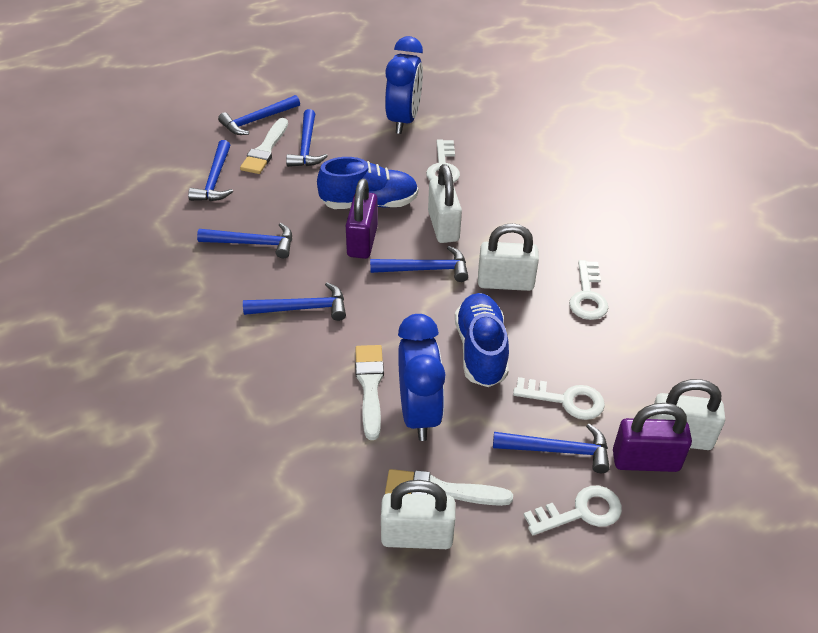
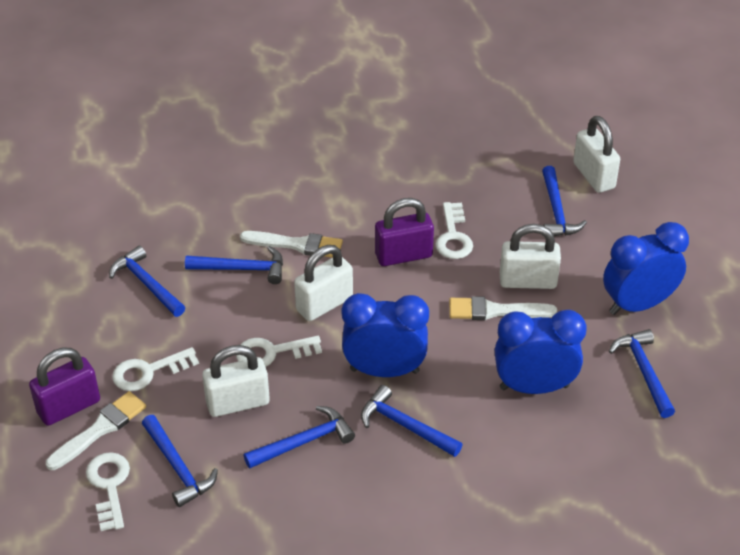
blue clock: 2 -> 3
blue shoe: 2 -> 0

